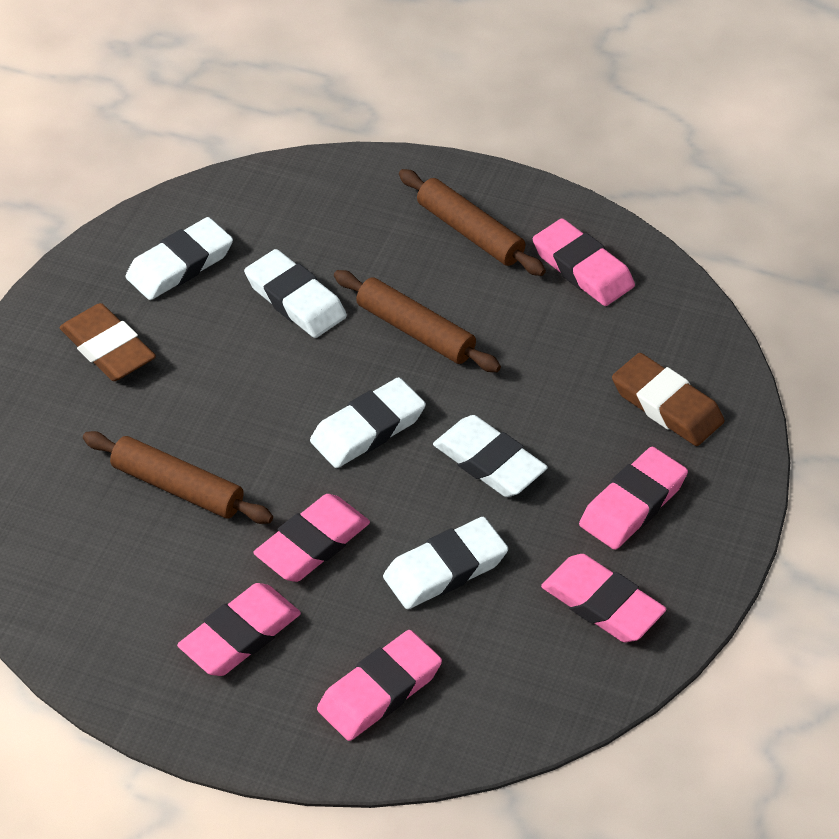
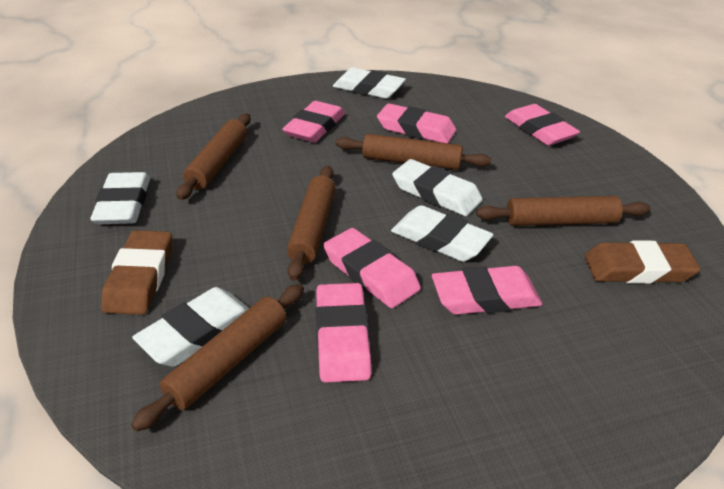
brown rolling pin: 3 -> 5

